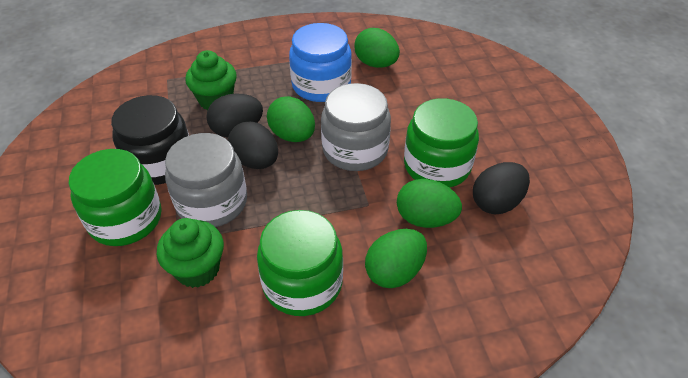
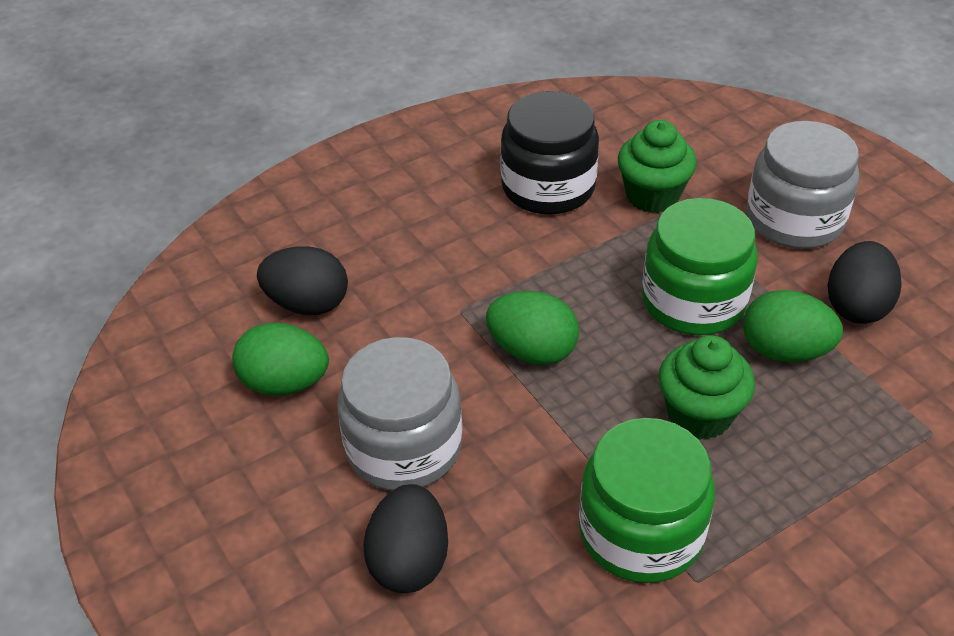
blue jar: 1 -> 0
green egg: 4 -> 3
green jar: 3 -> 2

